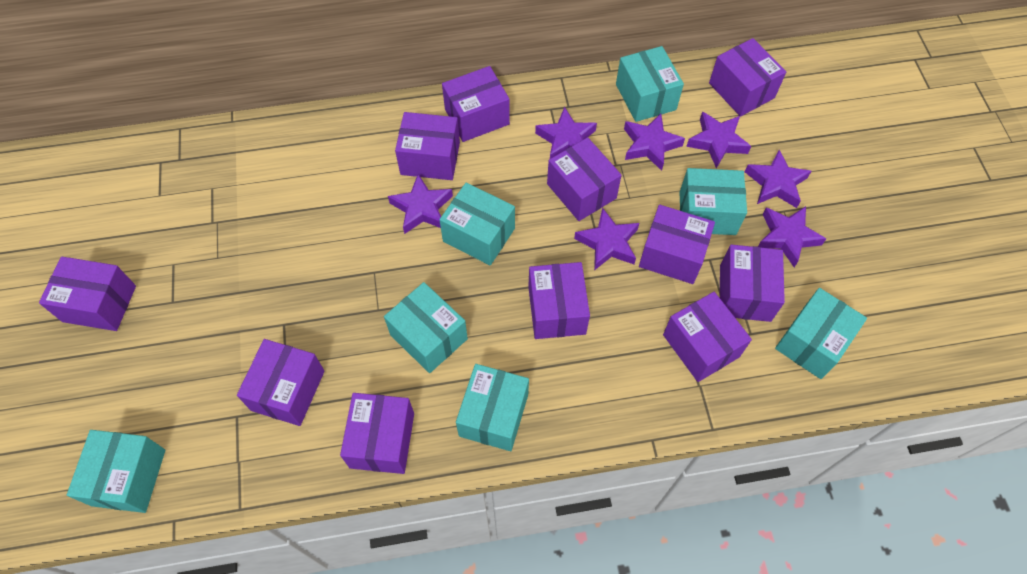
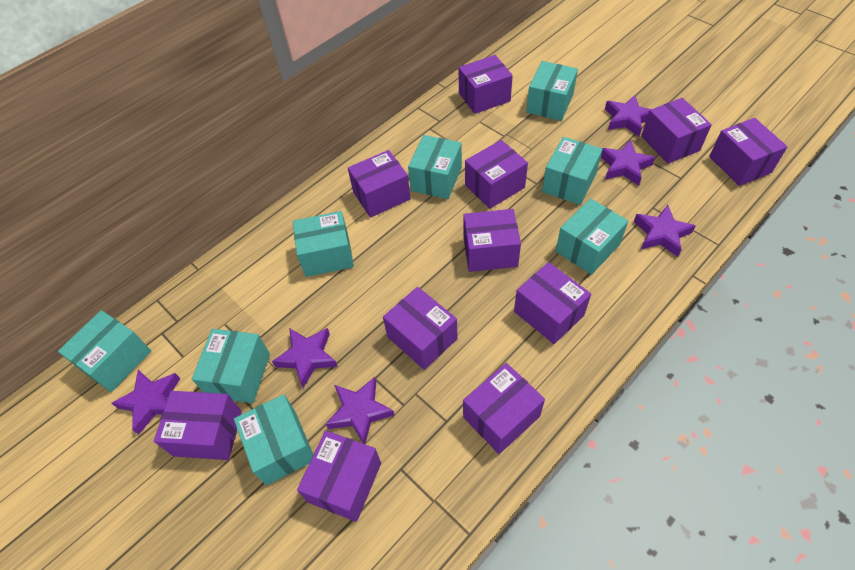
purple star: 7 -> 6
turquoise box: 7 -> 8

